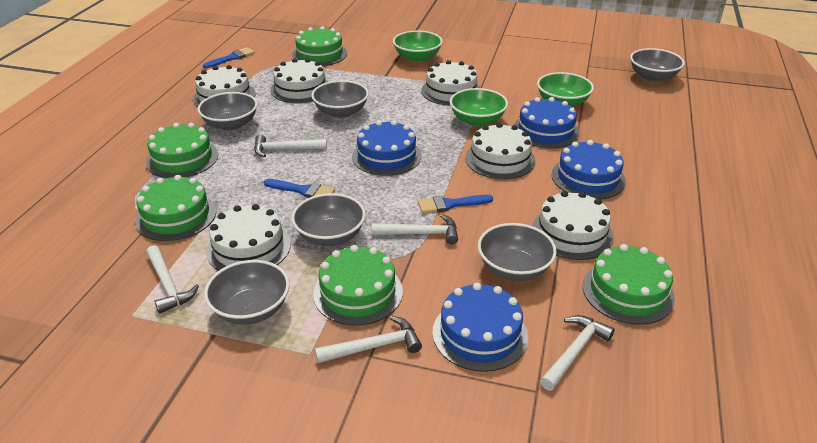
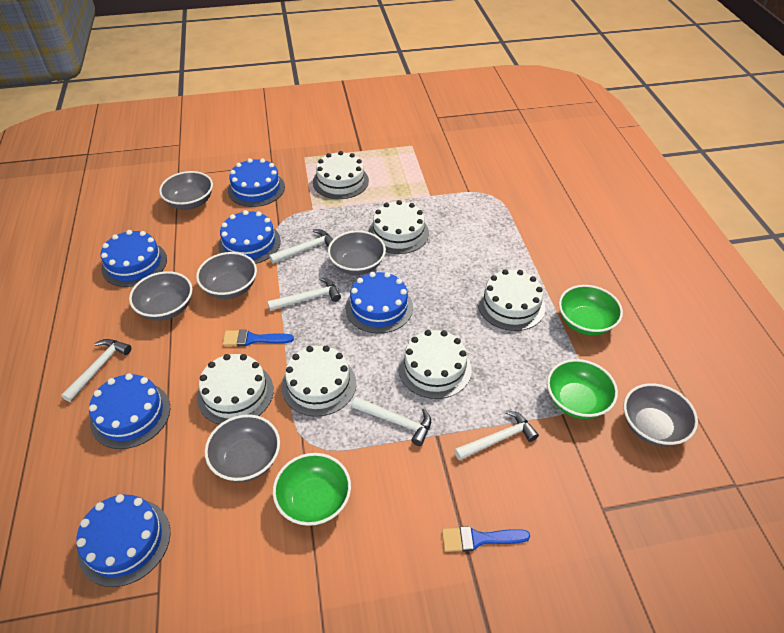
blue brush: 3 -> 2
blue cake: 4 -> 6
green cake: 5 -> 0

